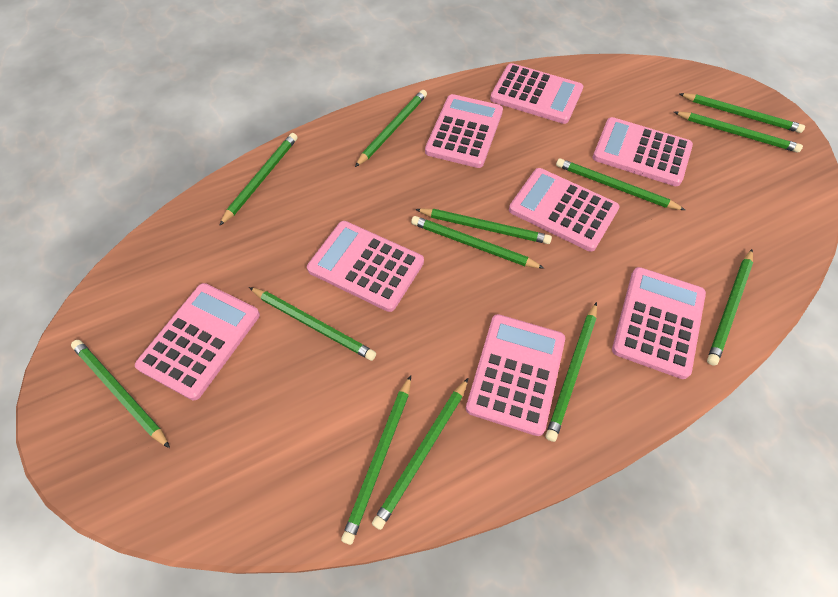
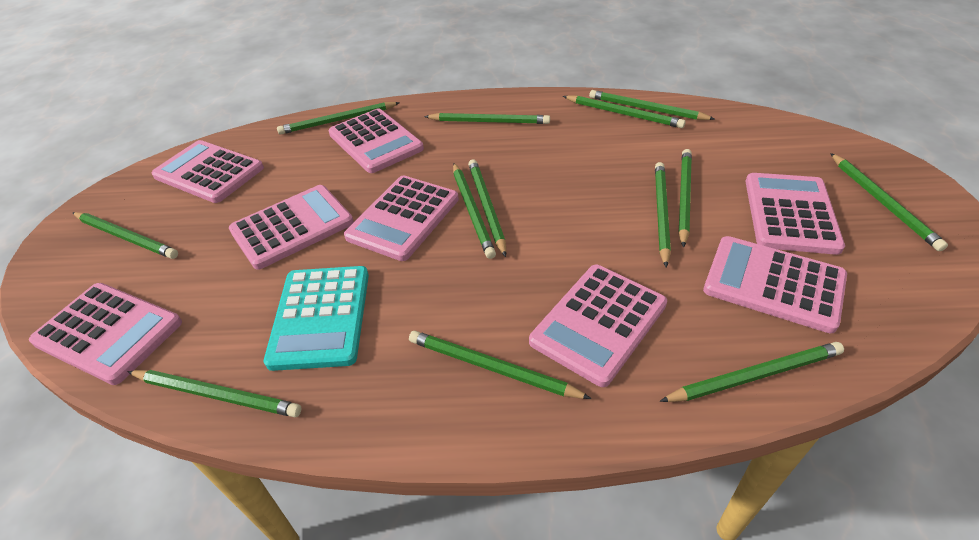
turquoise calculator: 0 -> 1

